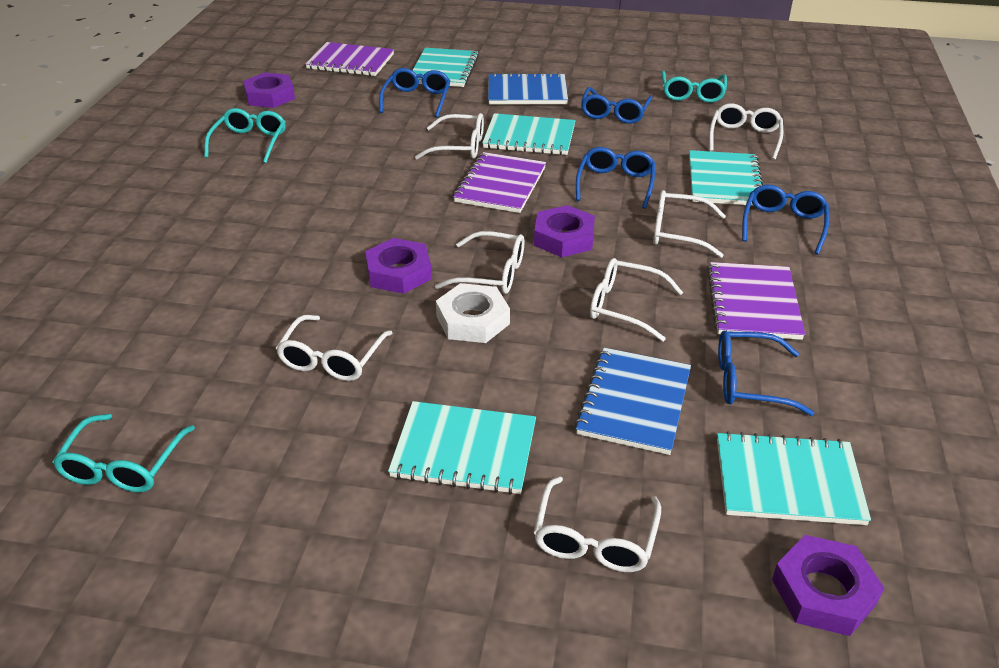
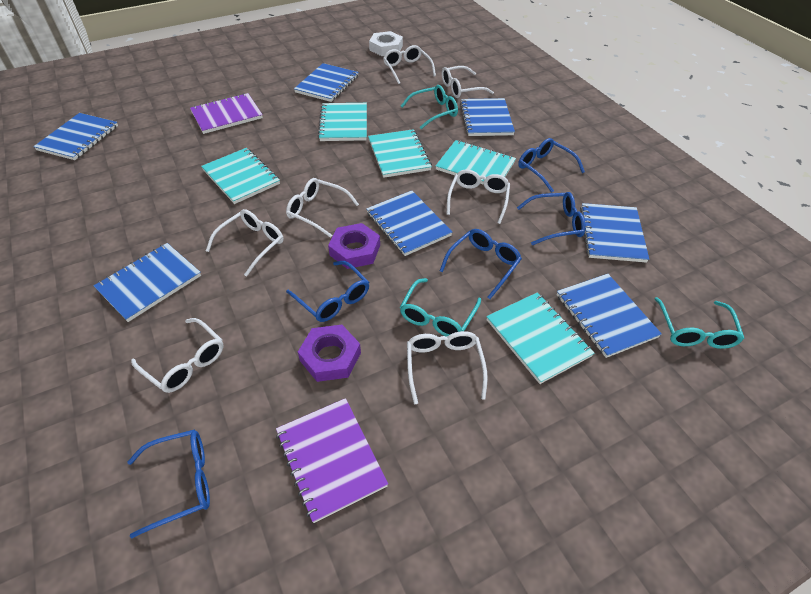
blue notebook: 2 -> 7
purple notebook: 3 -> 2
purple nut: 4 -> 2

